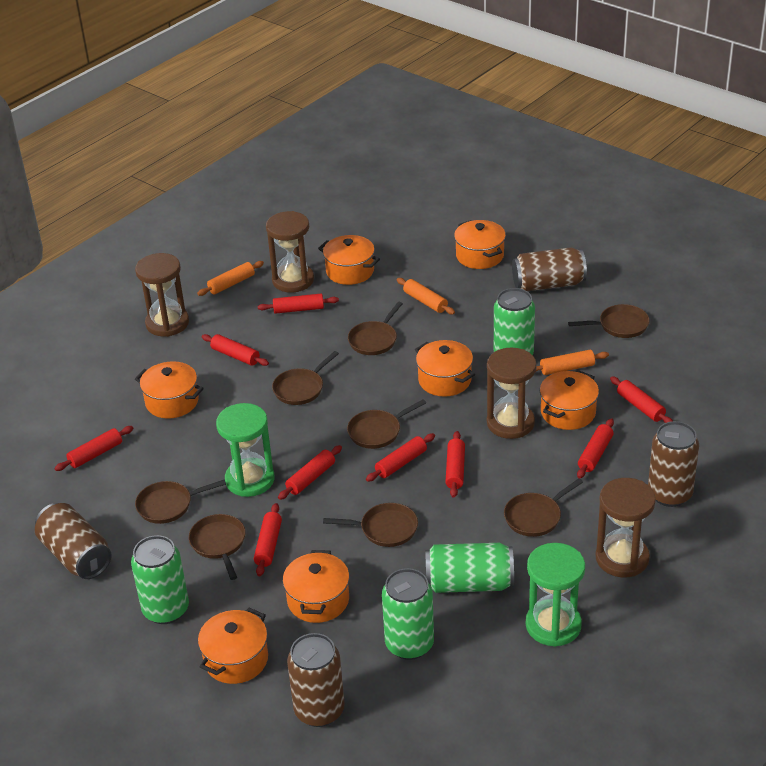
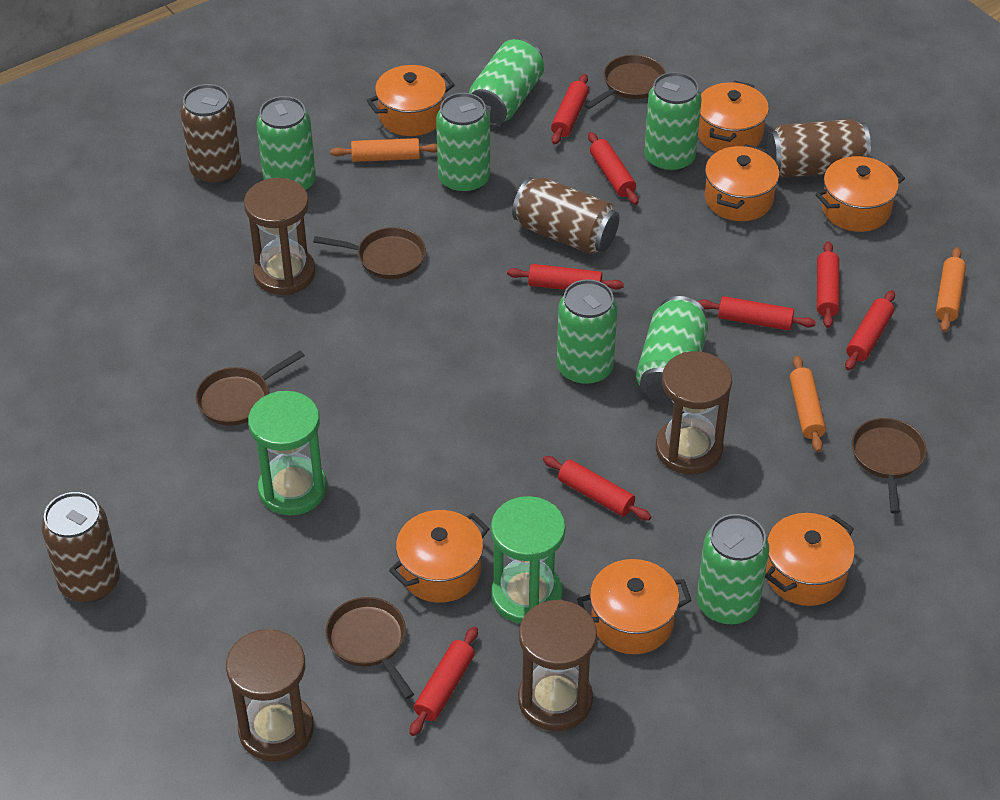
brown pan: 8 -> 5
green can: 4 -> 7
red rolling pin: 9 -> 8

